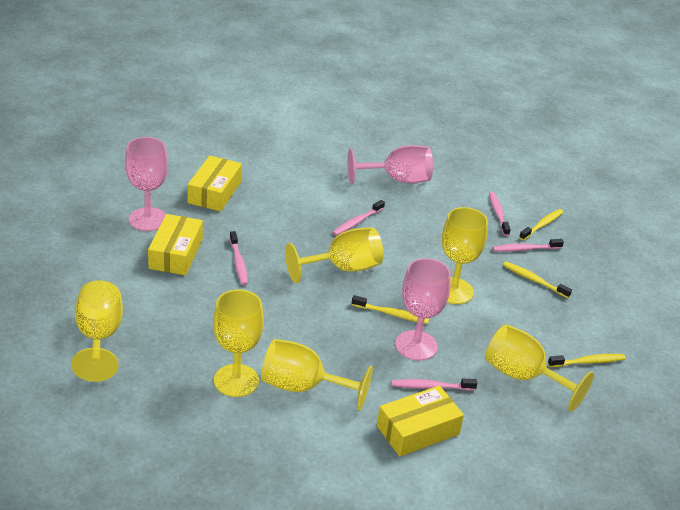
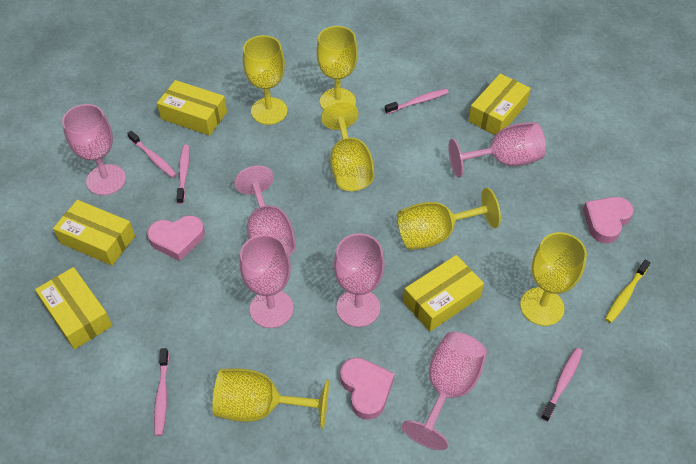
pink goblet: 3 -> 6
pink heart: 0 -> 3
yellow box: 3 -> 5
yellow toothbrush: 4 -> 1

